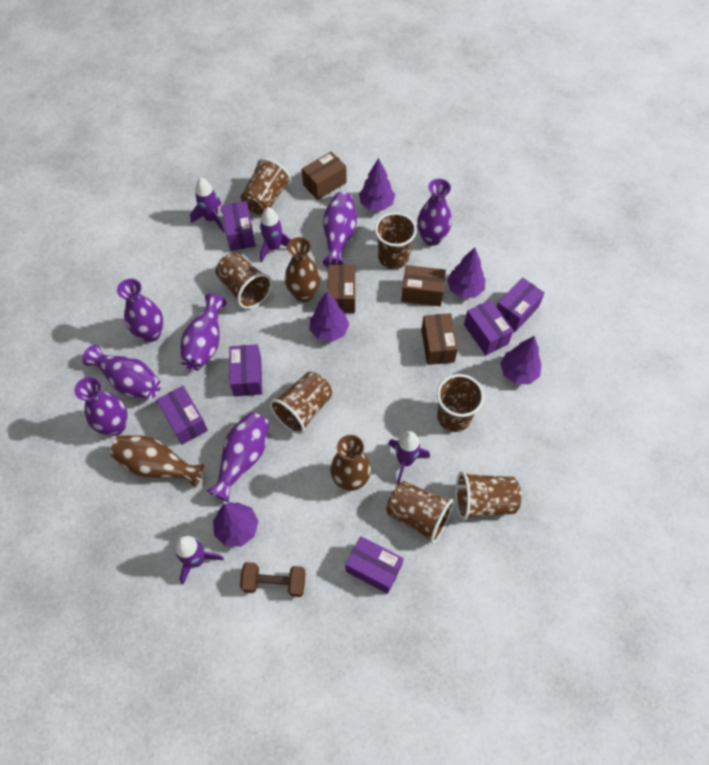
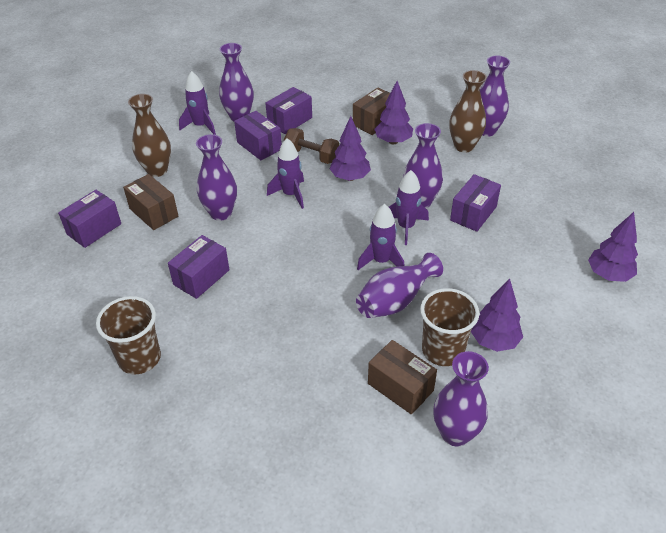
brown box: 4 -> 3
brown cup: 7 -> 2
brown vase: 3 -> 2
purple box: 6 -> 5
purple tree: 5 -> 4
purple vase: 7 -> 6

